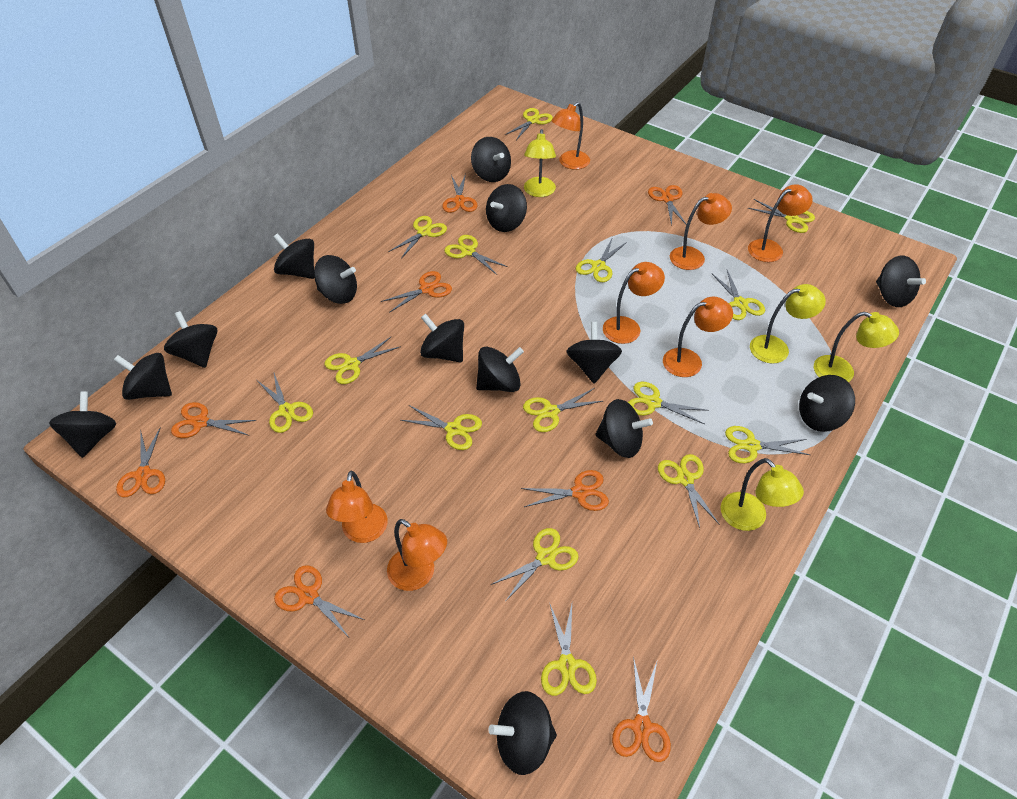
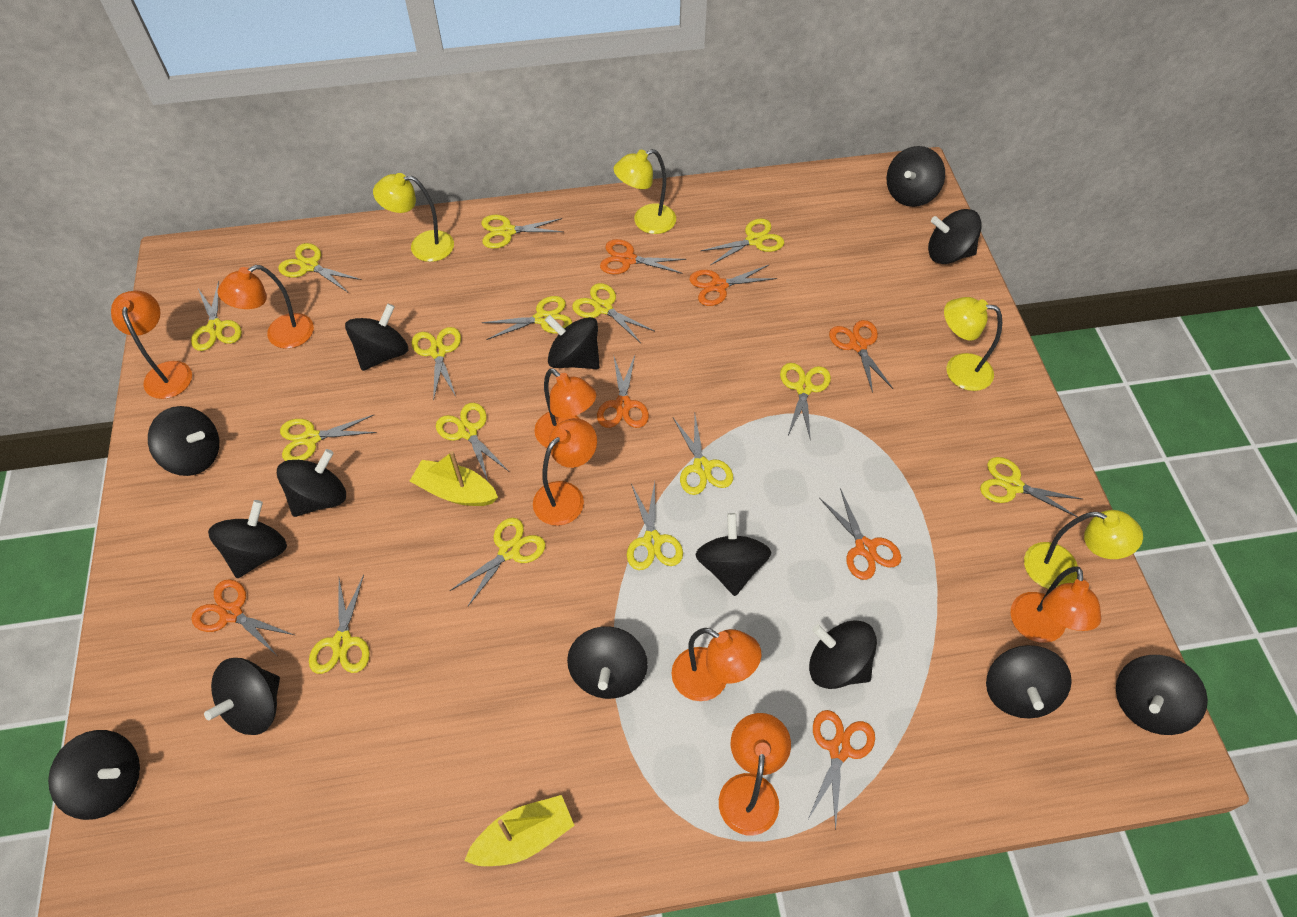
orange scissors: 8 -> 7
yellow boat: 0 -> 2

